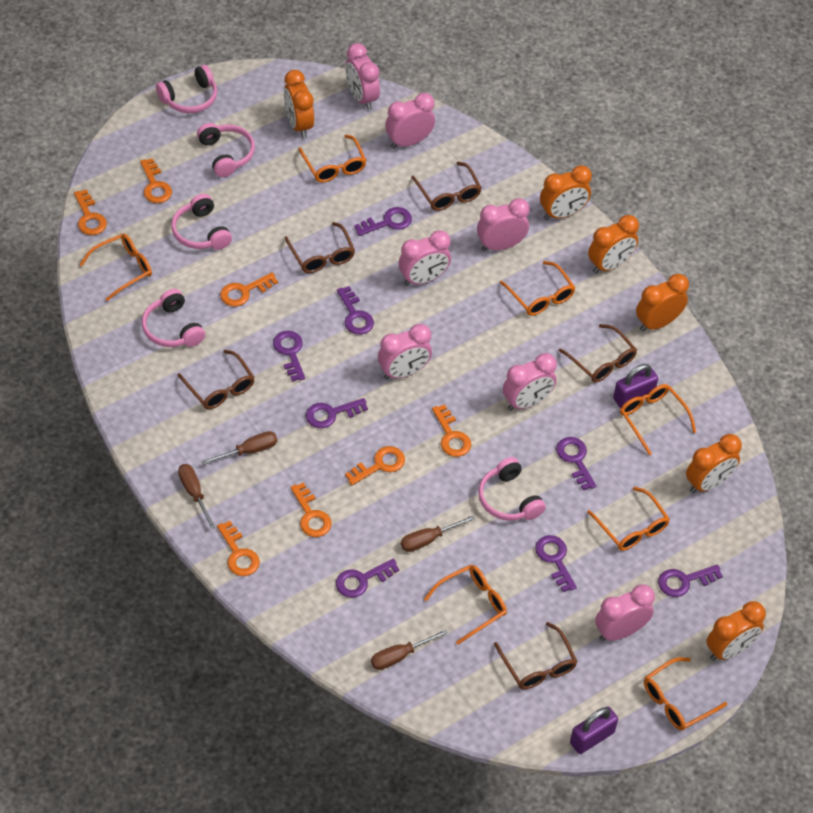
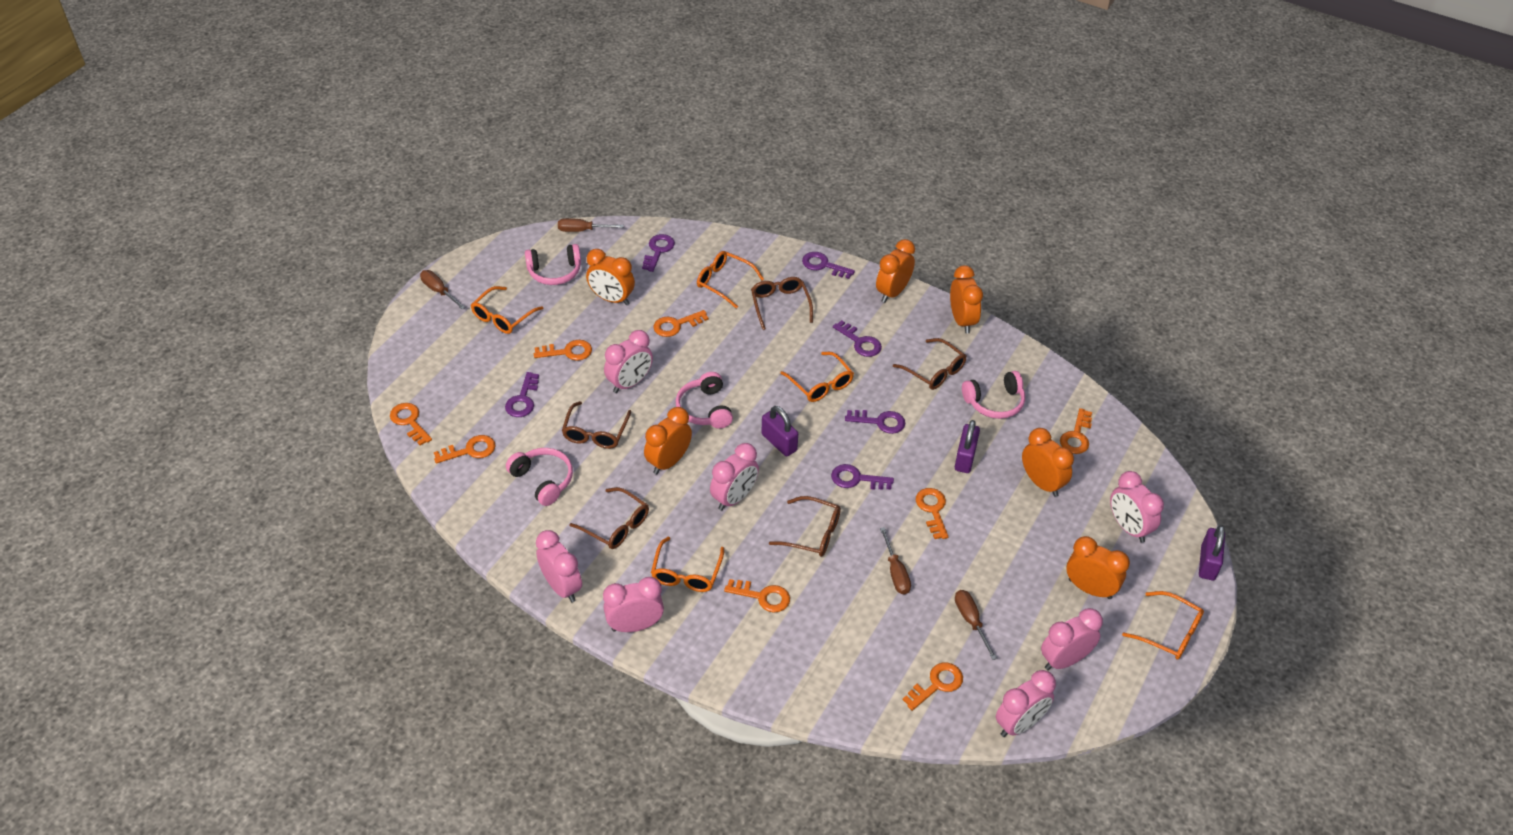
orange glasses: 7 -> 5
orange key: 7 -> 8
pink headphones: 5 -> 4
purple key: 8 -> 6
purple padlock: 2 -> 3

